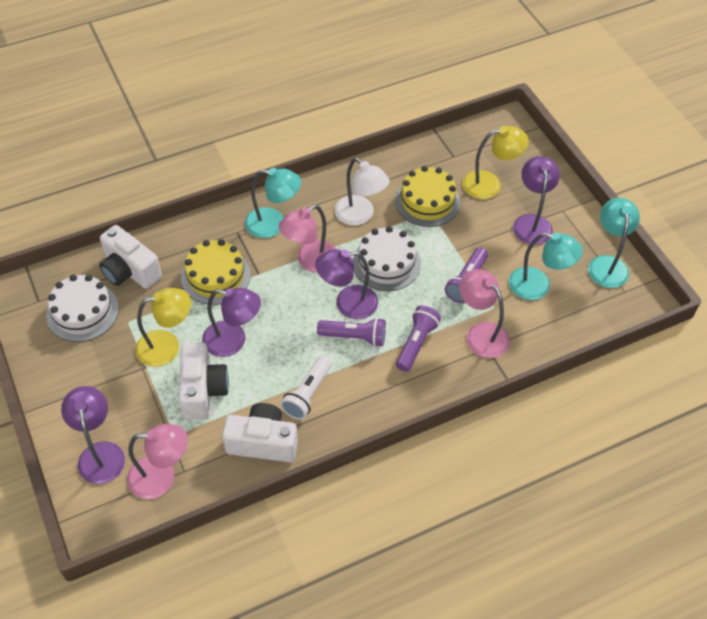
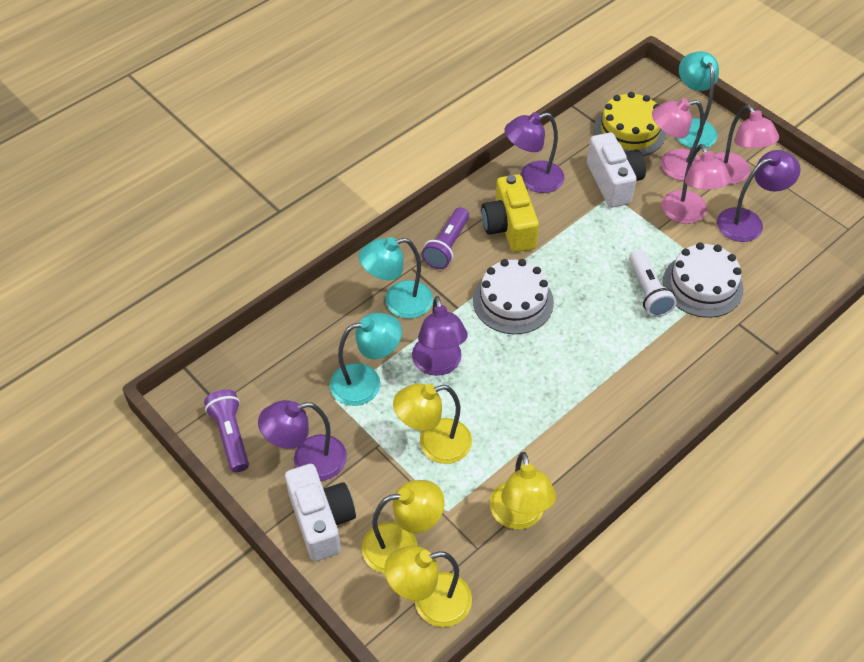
purple flashlight: 3 -> 2
white camera: 3 -> 2
white lamp: 1 -> 0
yellow cake: 2 -> 1
yellow camera: 0 -> 1
yellow lamp: 2 -> 4

